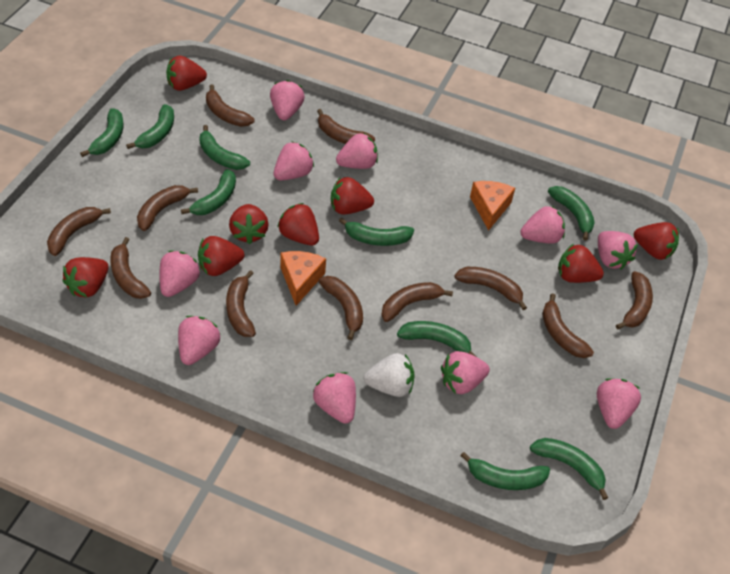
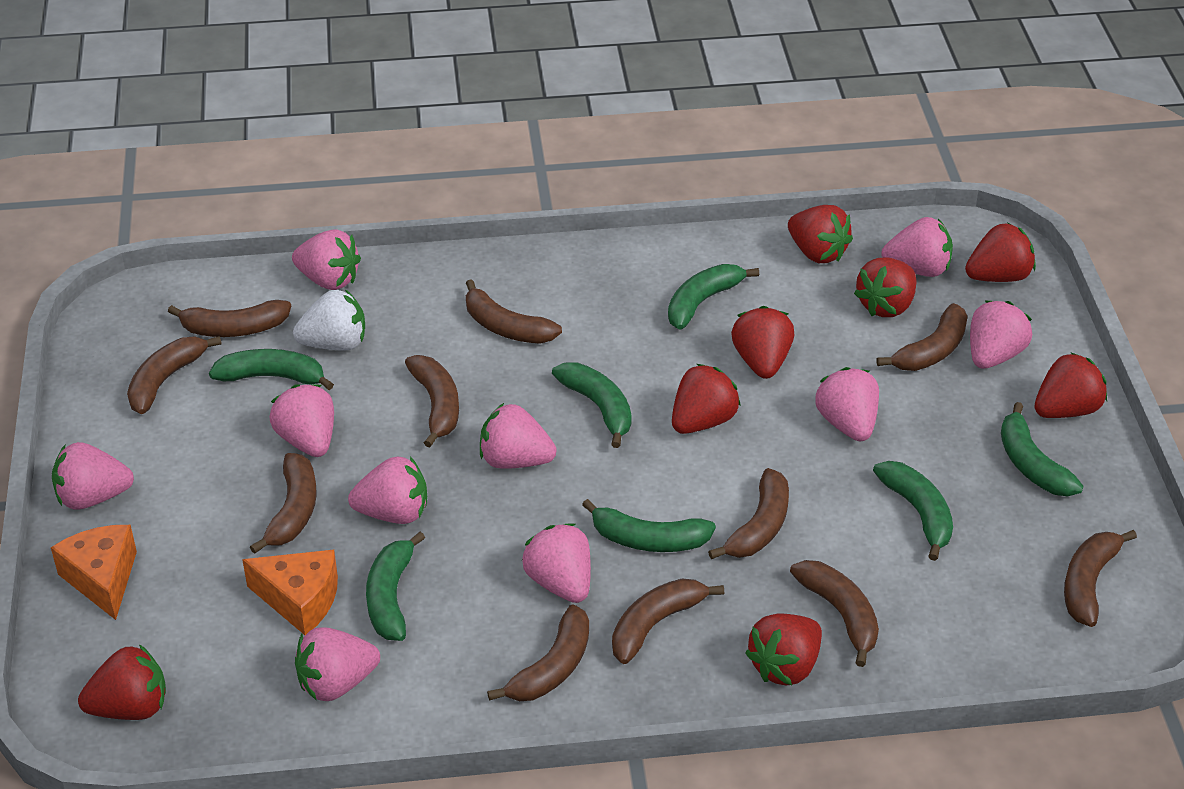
green banana: 9 -> 7

